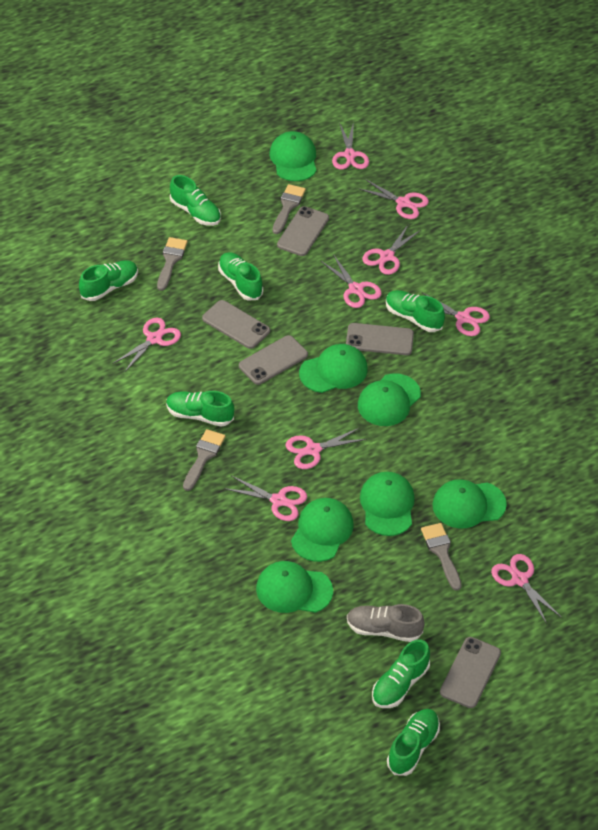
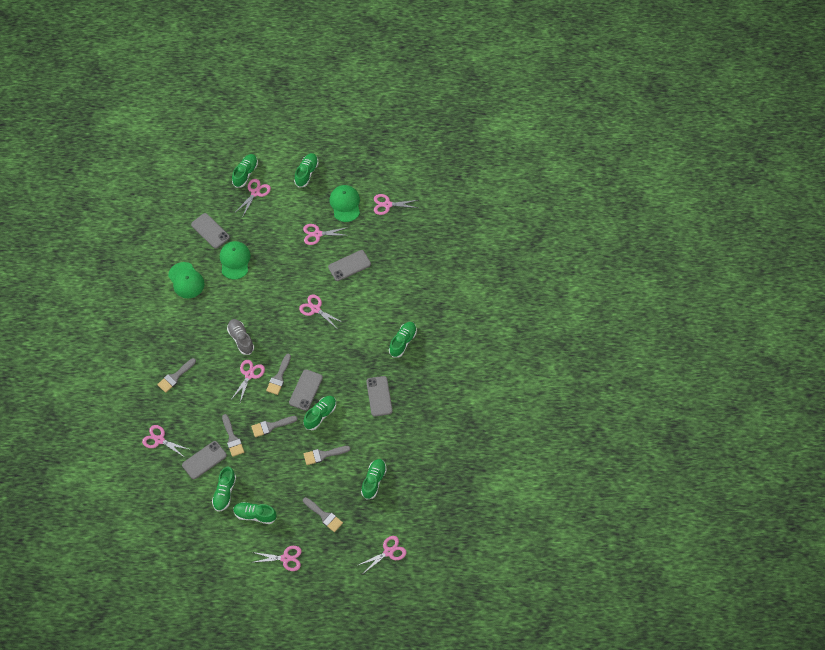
green cap: 7 -> 3
grey brush: 4 -> 6
pink scissors: 9 -> 8

